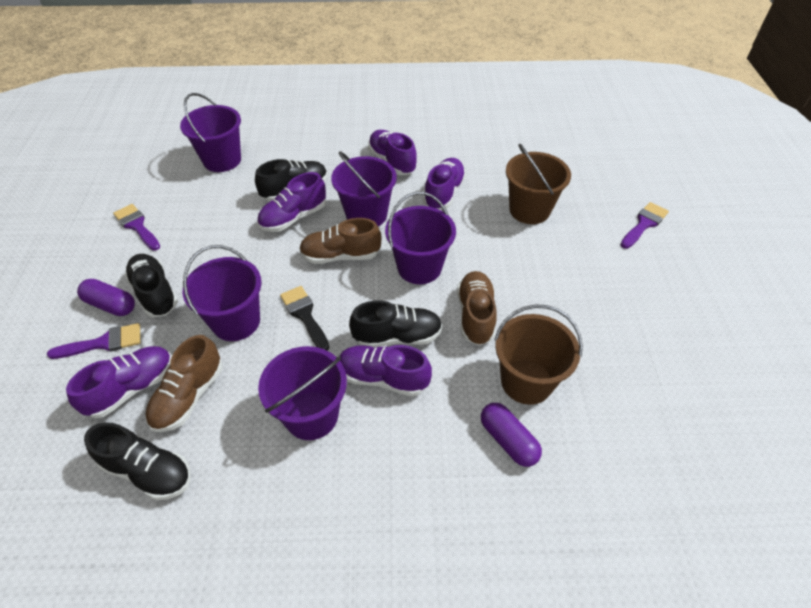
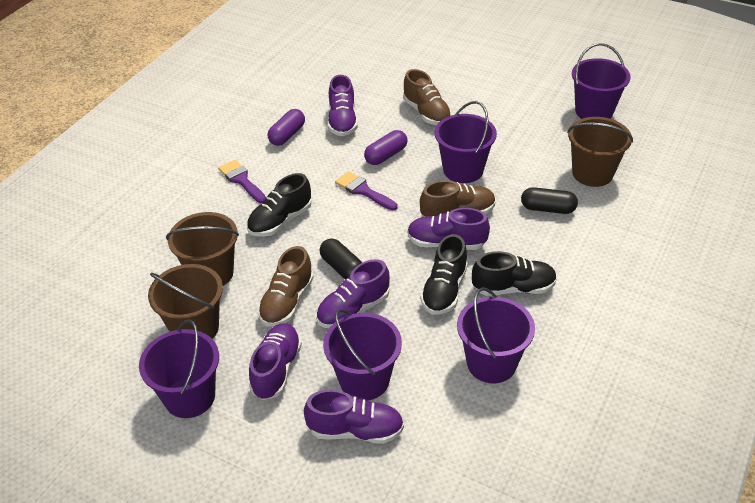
black brush: 1 -> 0
black capsule: 0 -> 2
black shoe: 4 -> 3
brown bucket: 2 -> 3
purple brush: 3 -> 2

